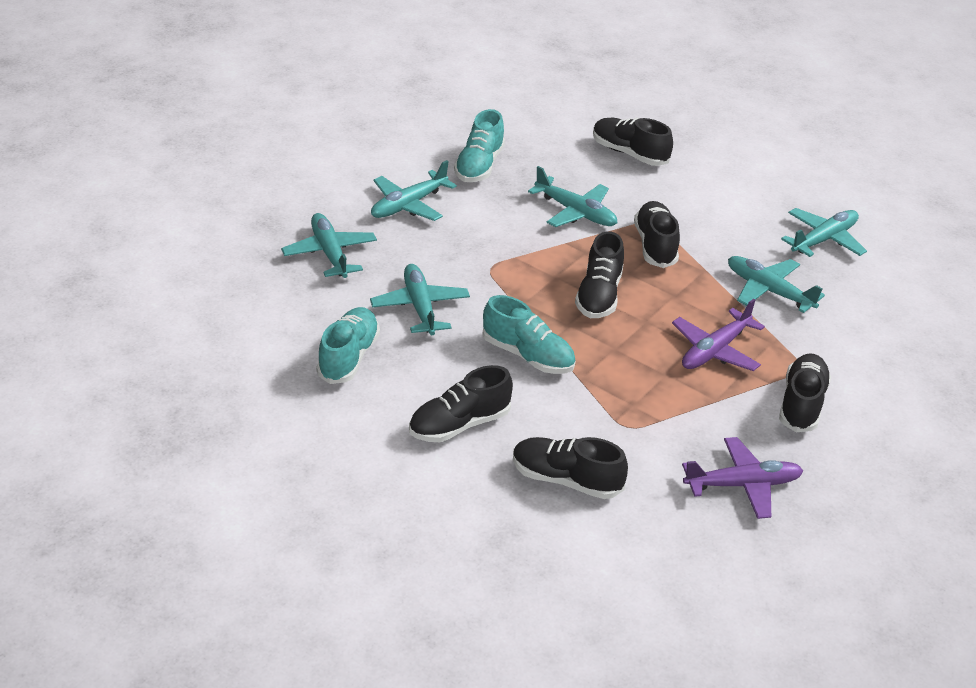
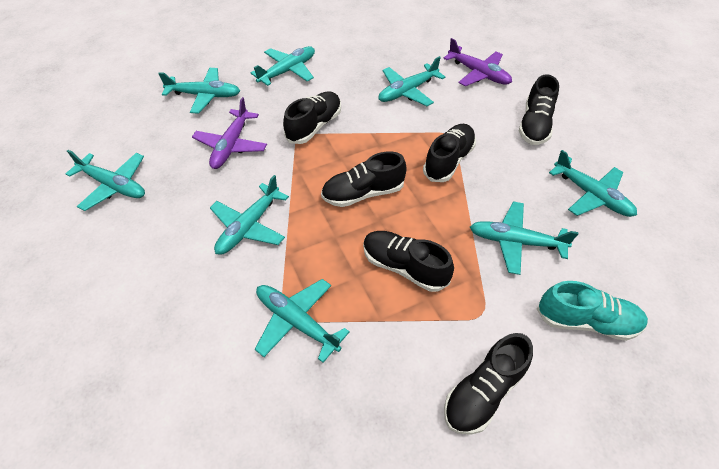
turquoise plane: 6 -> 8
turquoise shoe: 3 -> 1

